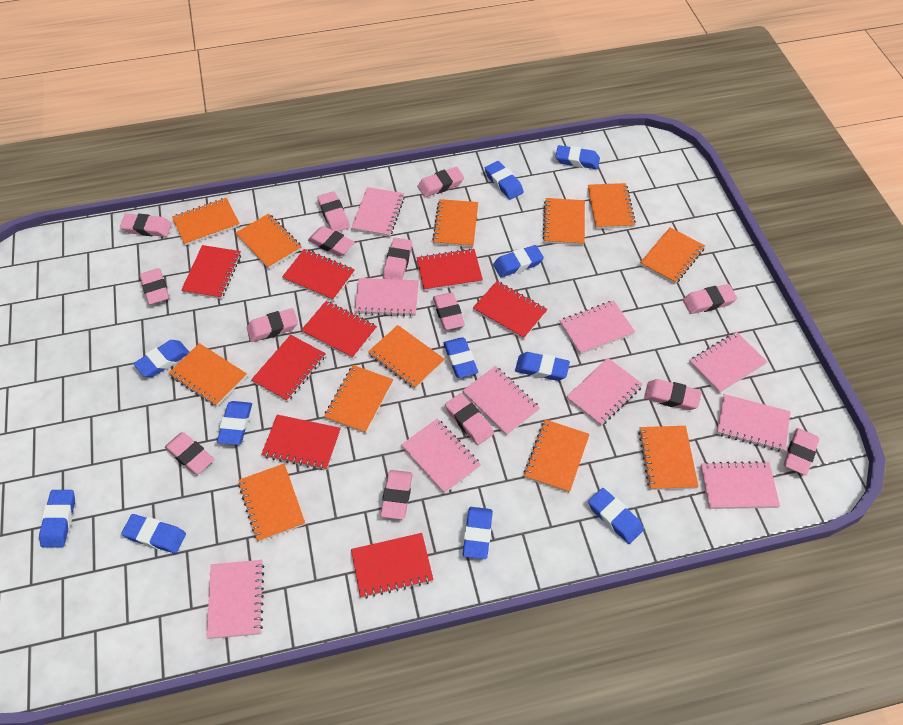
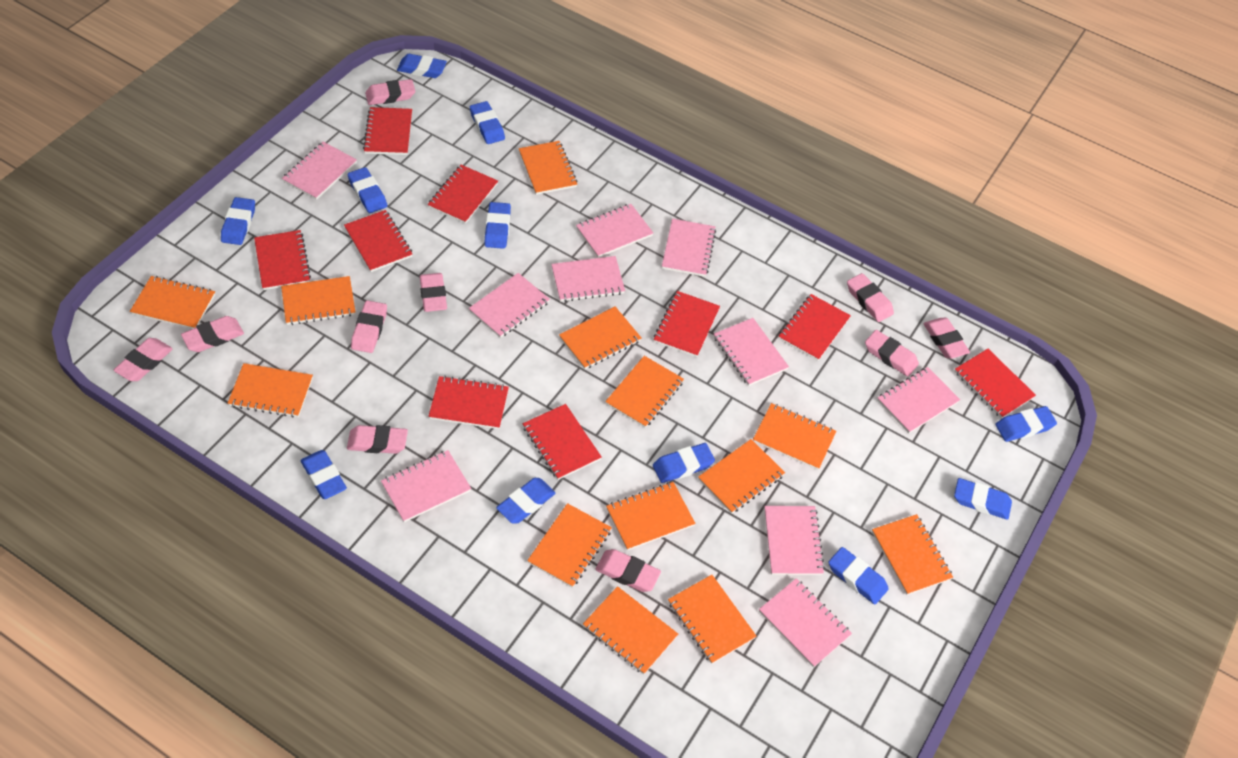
orange notebook: 12 -> 13
pink eraser: 14 -> 10
red notebook: 8 -> 9

